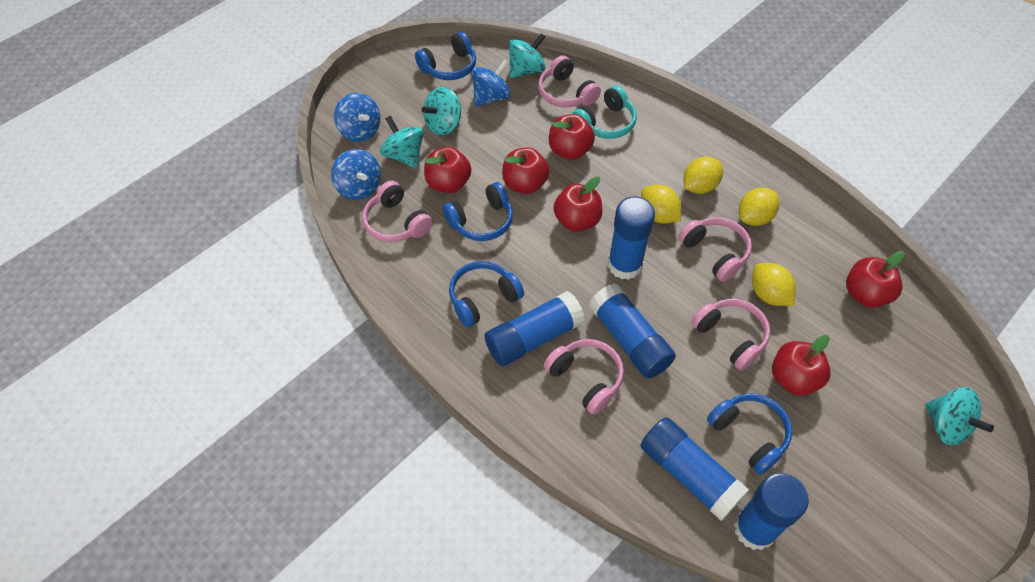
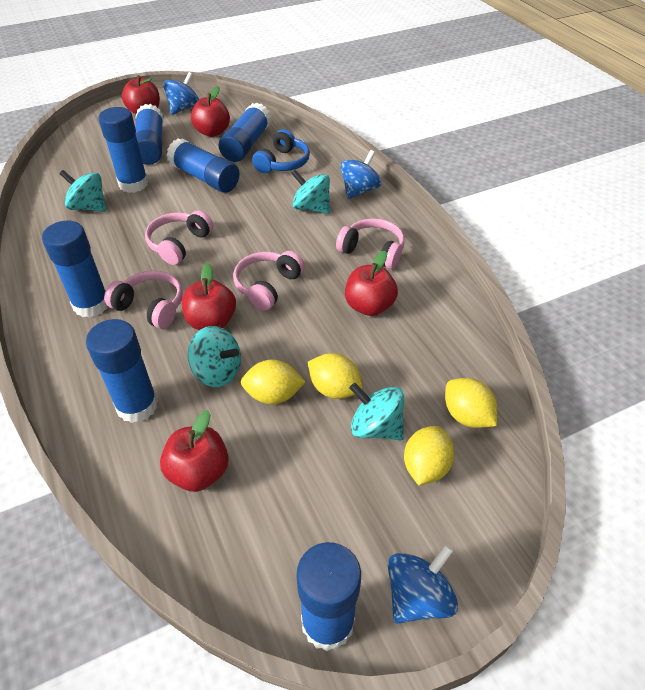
blue glue stick: 5 -> 7
blue headphones: 4 -> 1
pink headphones: 5 -> 4
red apple: 6 -> 5
turquoise headphones: 1 -> 0

